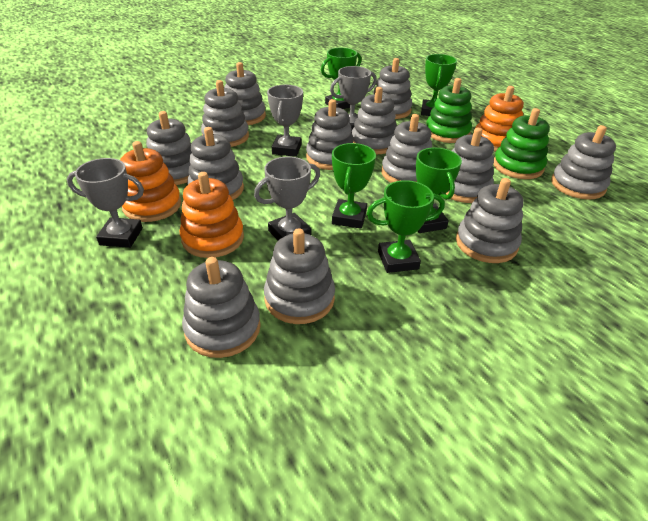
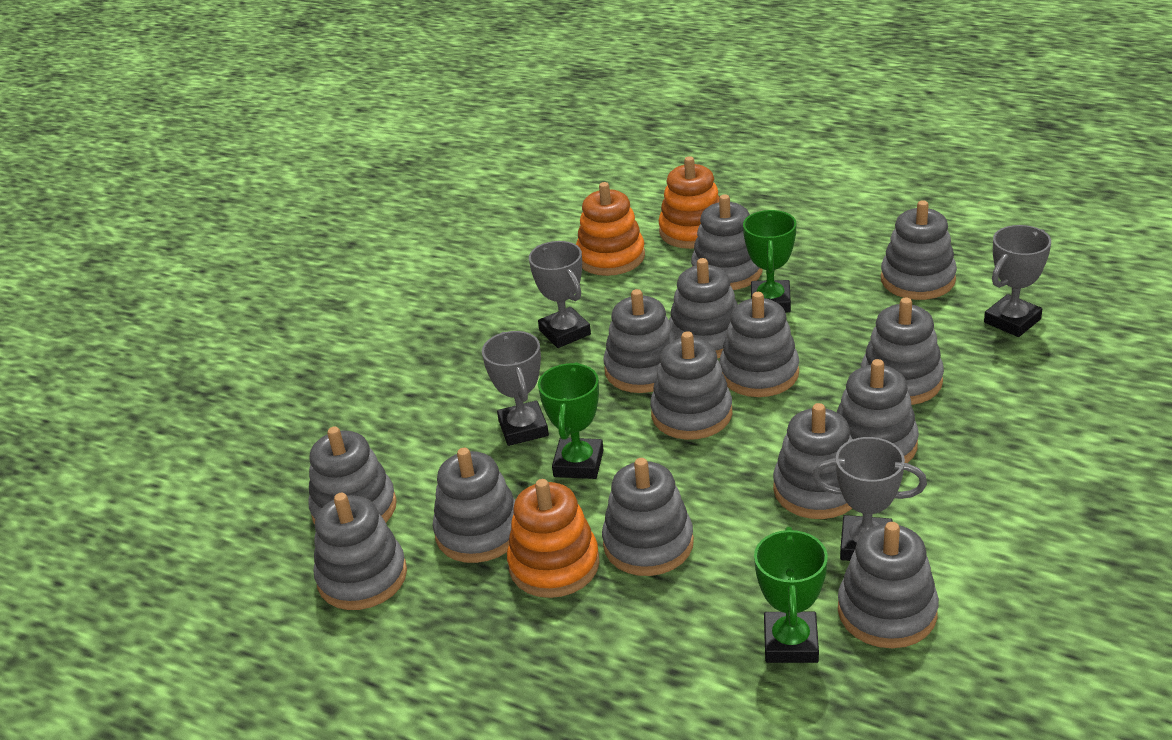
green stacking toy: 2 -> 0
green trophy: 5 -> 3
grey stacking toy: 13 -> 14

